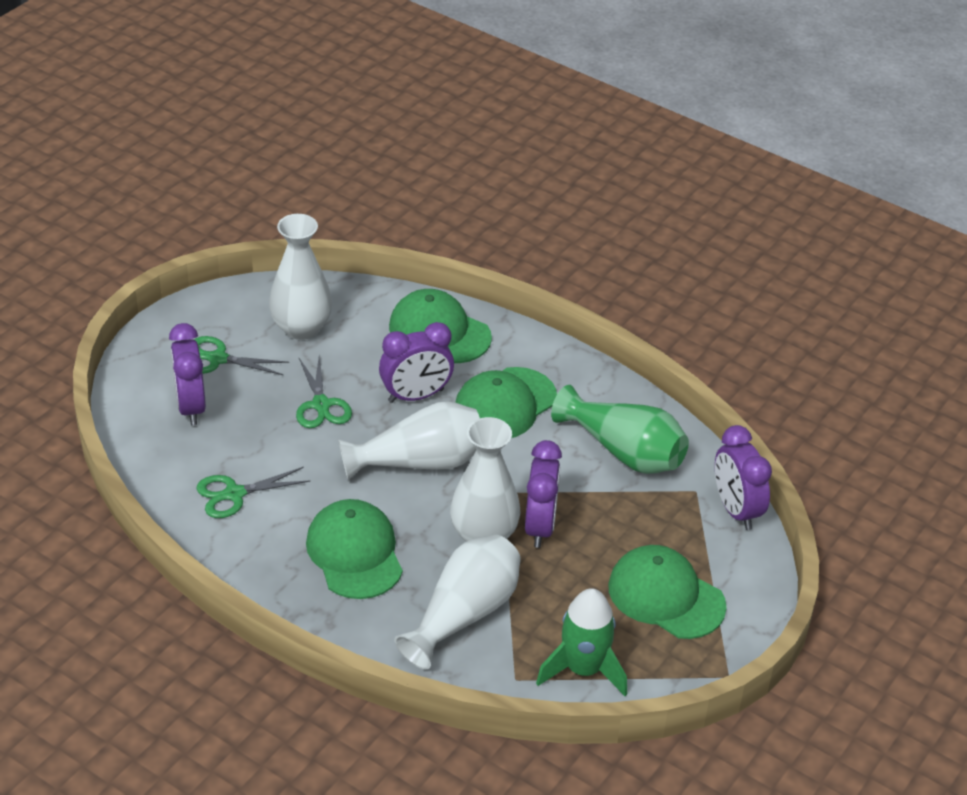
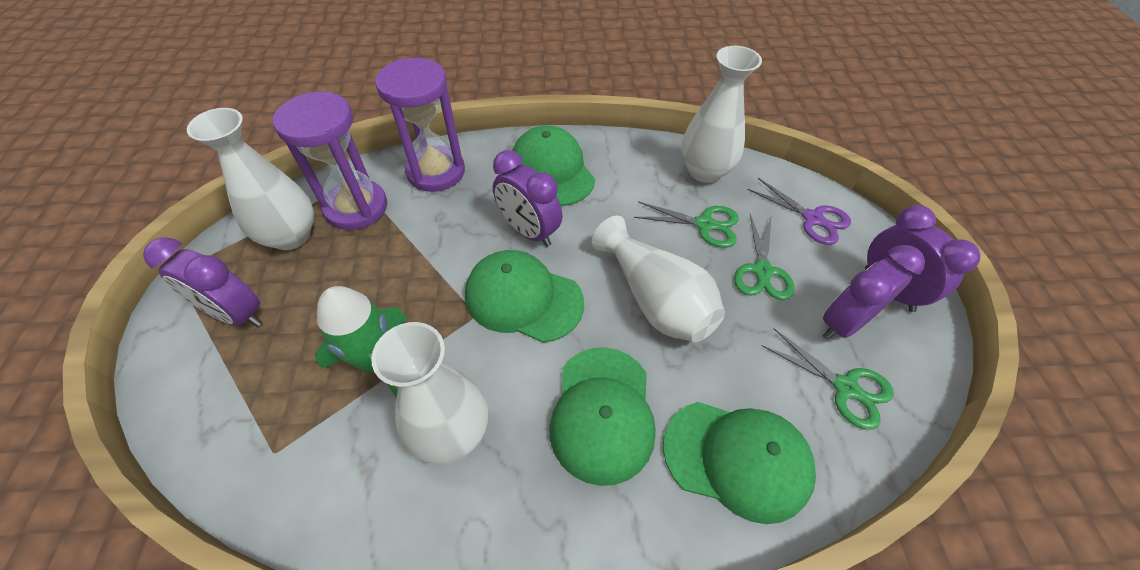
green vase: 1 -> 0
purple hourglass: 0 -> 2
purple scissors: 0 -> 1

